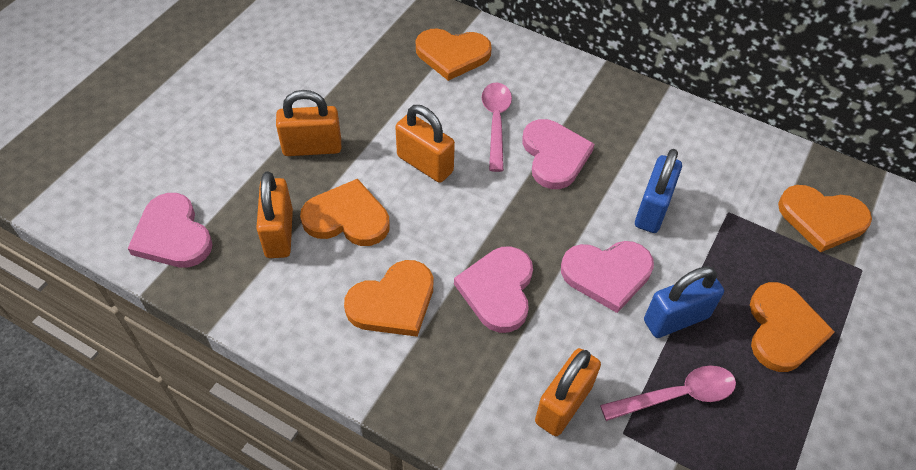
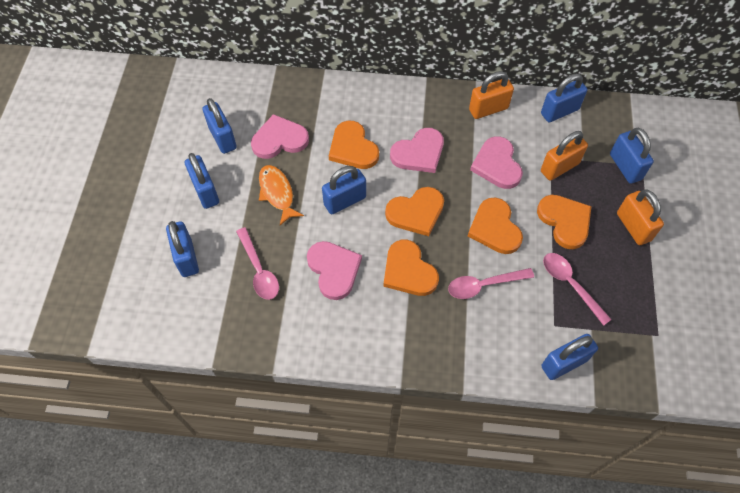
blue padlock: 2 -> 7
orange fish: 0 -> 1
orange padlock: 4 -> 3
pink spoon: 2 -> 3

